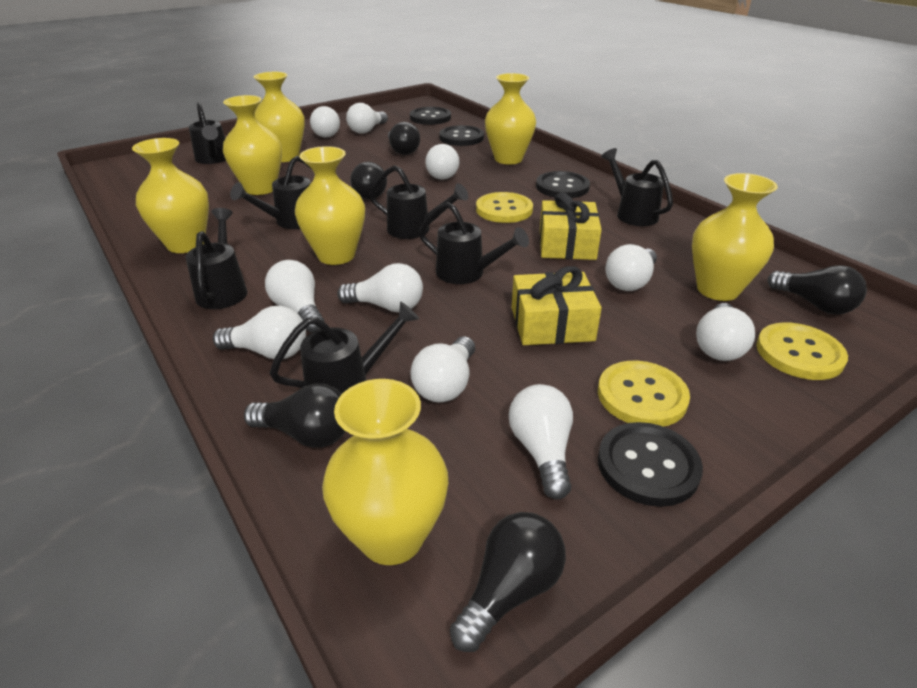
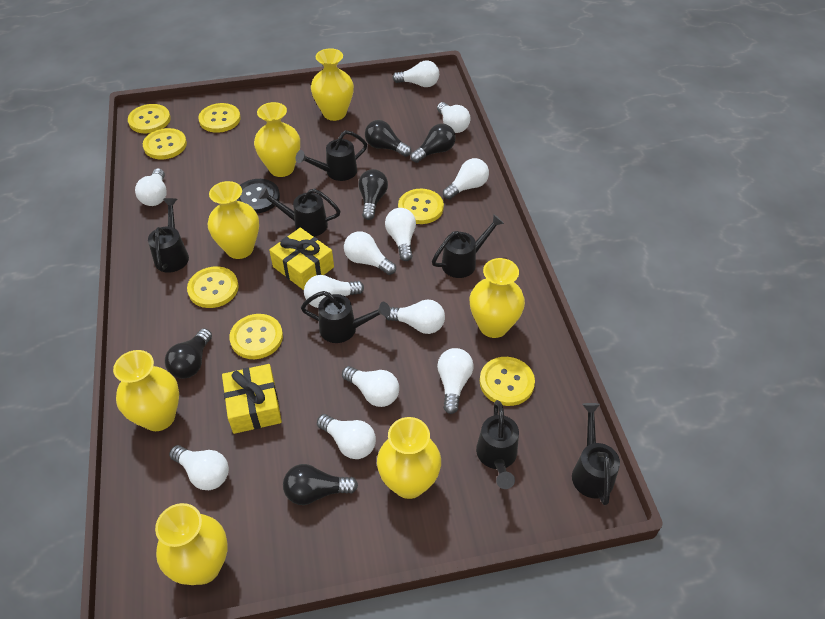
black button: 4 -> 1
white light bulb: 10 -> 12
yellow button: 3 -> 7

